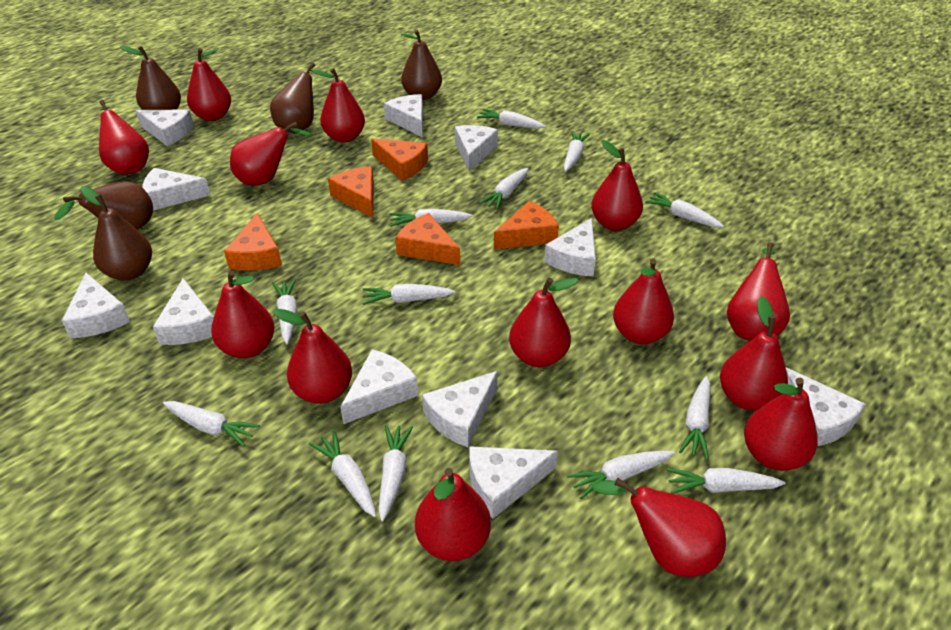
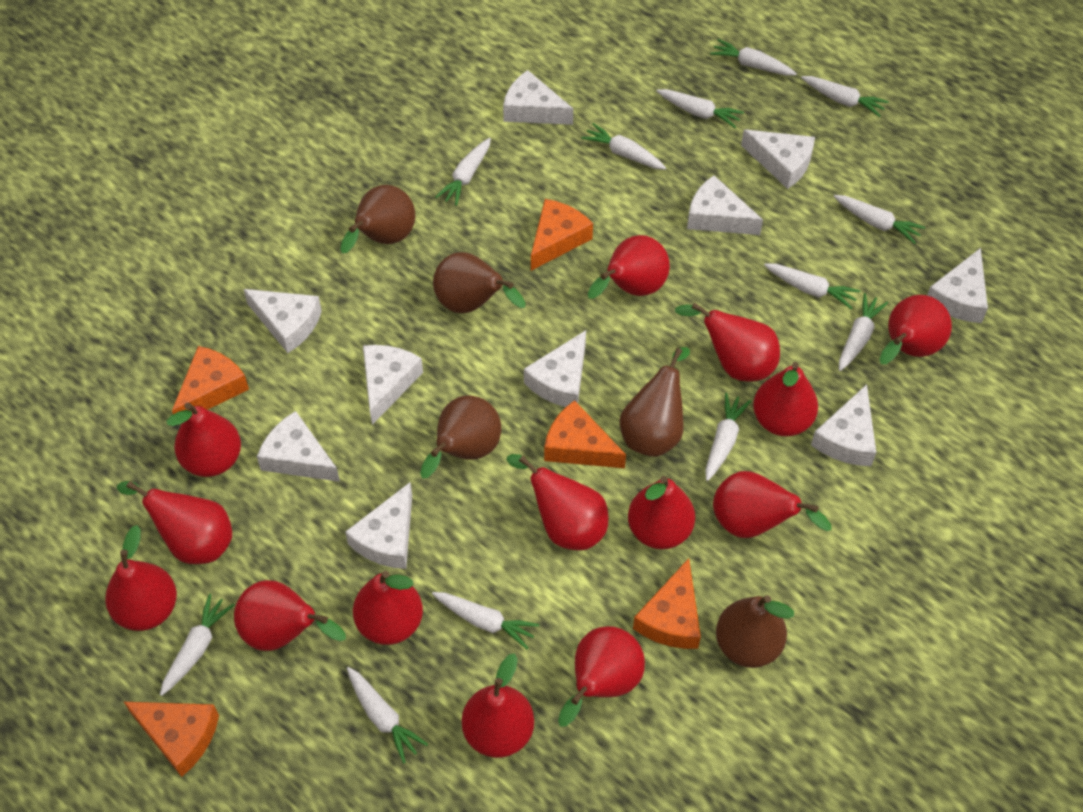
white carrot: 13 -> 12
white cheese: 11 -> 10

